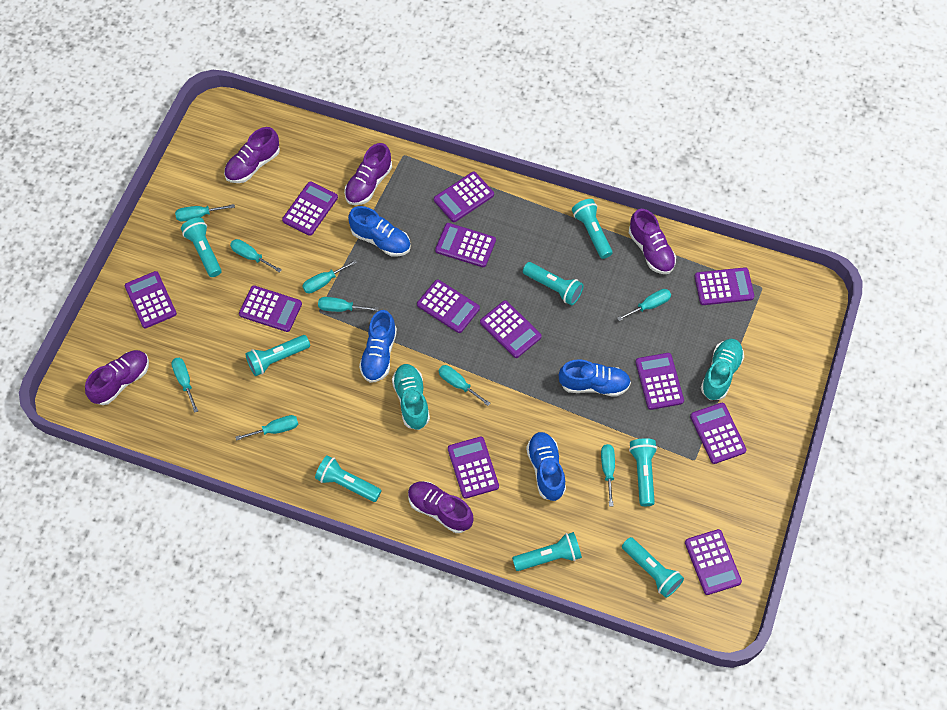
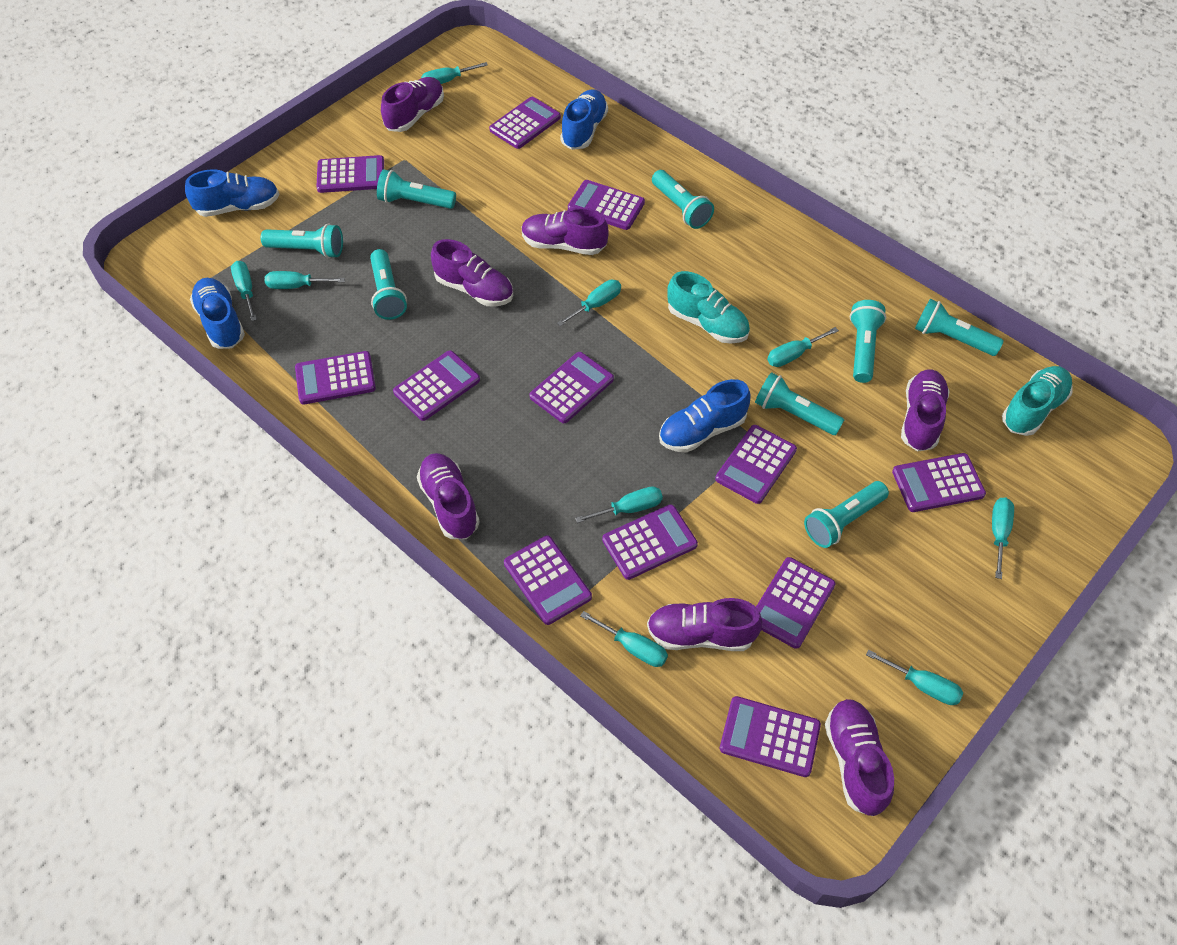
purple shoe: 5 -> 7

